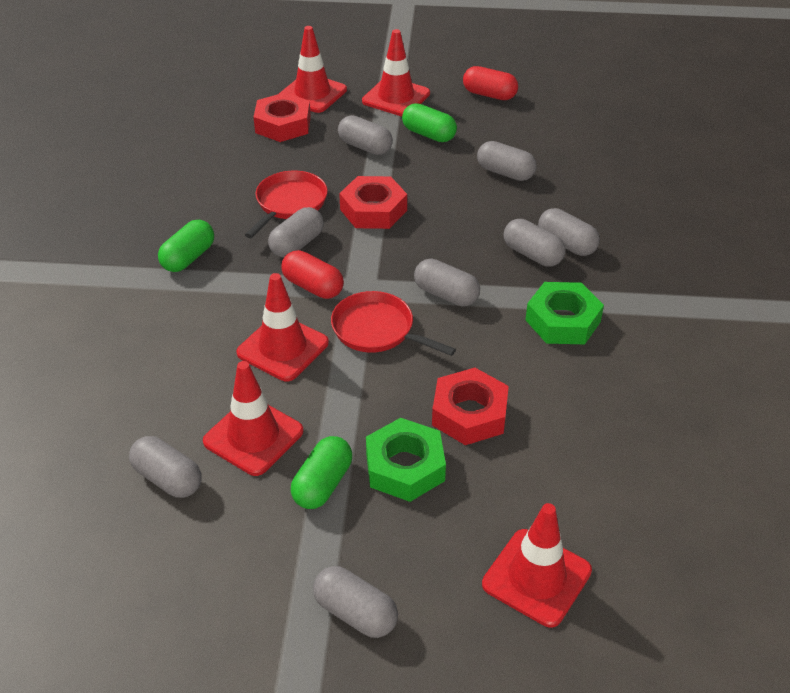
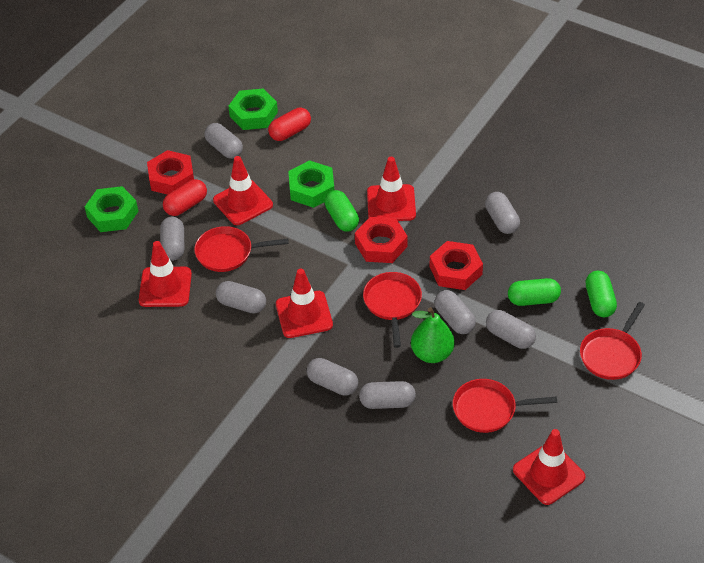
green nut: 2 -> 3
green pear: 0 -> 1
red pan: 2 -> 4

